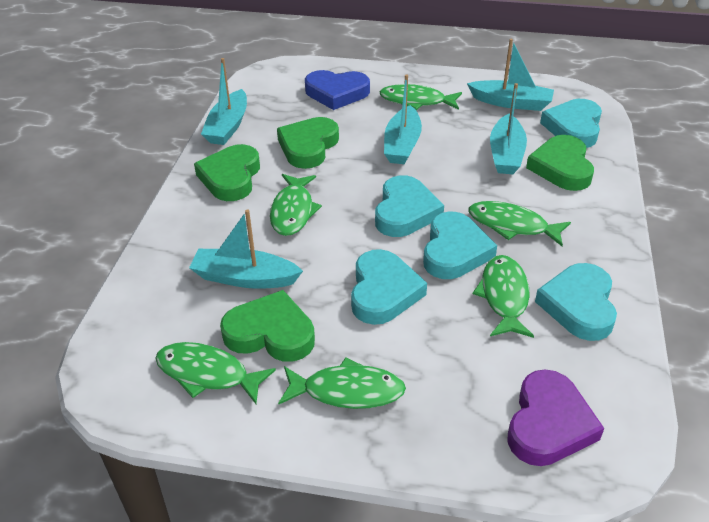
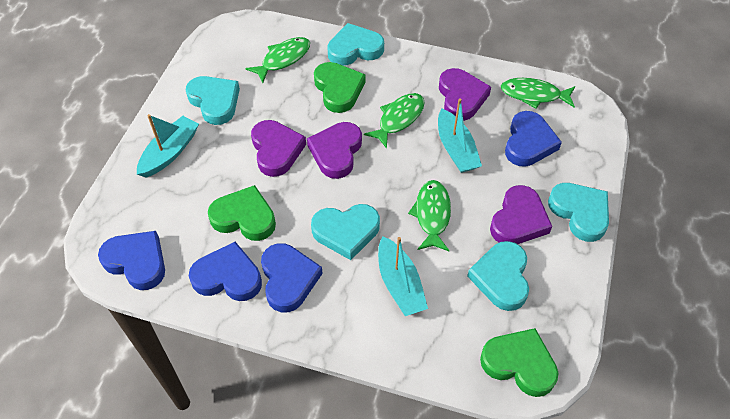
blue heart: 1 -> 4
green fish: 6 -> 4
green heart: 4 -> 3
purple heart: 1 -> 4
turquoise boat: 5 -> 3

